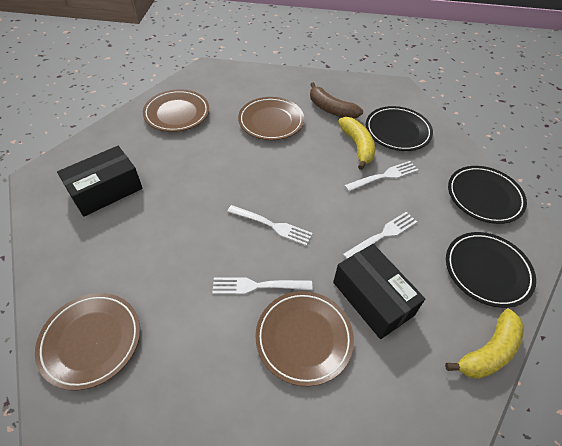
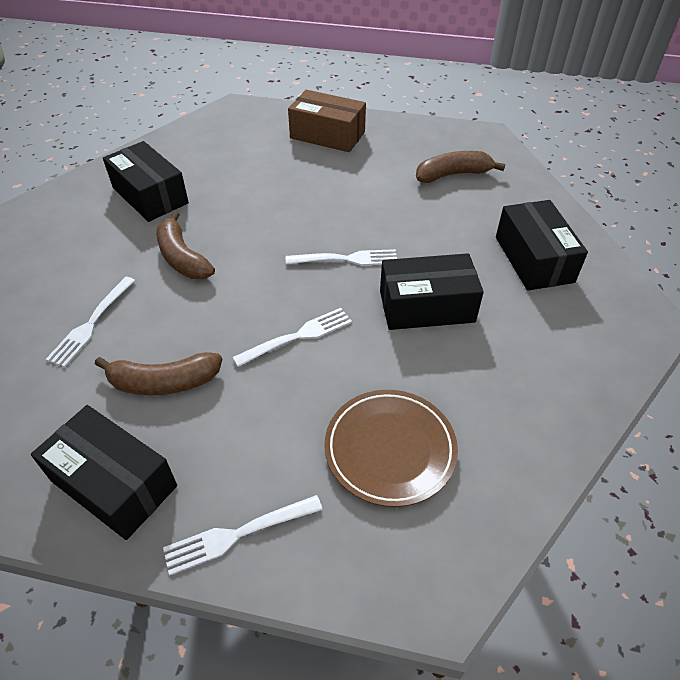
black box: 2 -> 4
black plate: 3 -> 0
brown banana: 1 -> 3
brown box: 0 -> 1
brown plate: 4 -> 1
yellow banana: 2 -> 0

